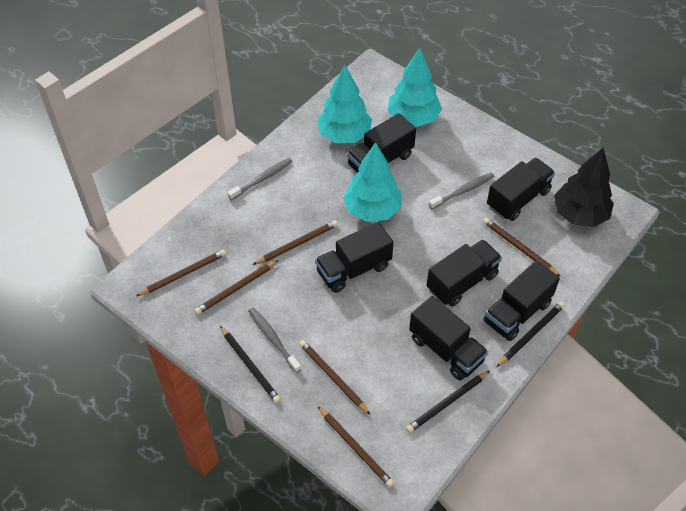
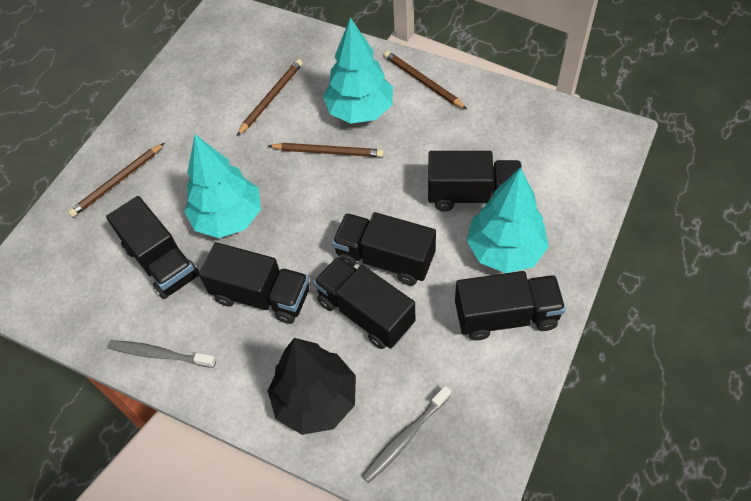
black pencil: 3 -> 0
brown pencil: 6 -> 4
grey toothbrush: 3 -> 2

